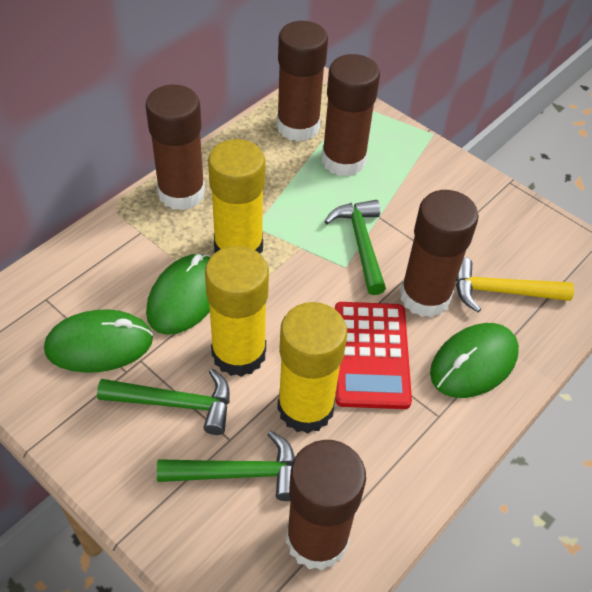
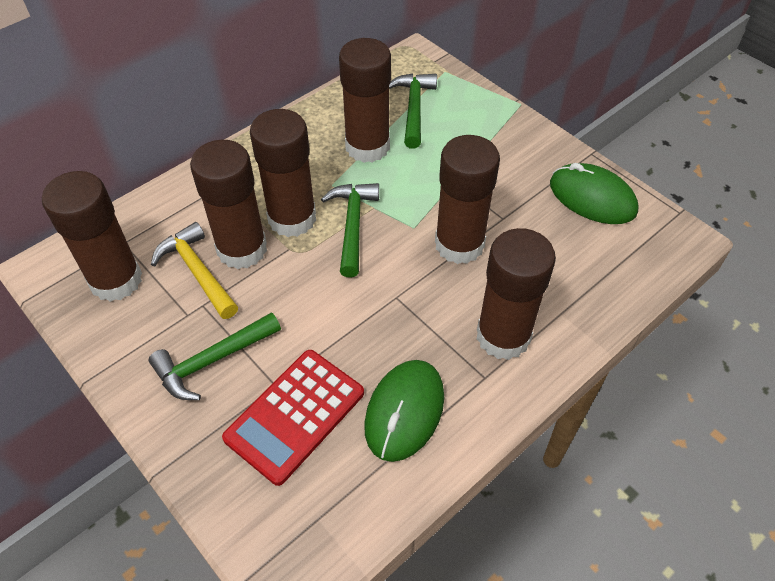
brown glue stick: 5 -> 6
green mouse: 3 -> 2
yellow glue stick: 3 -> 0

